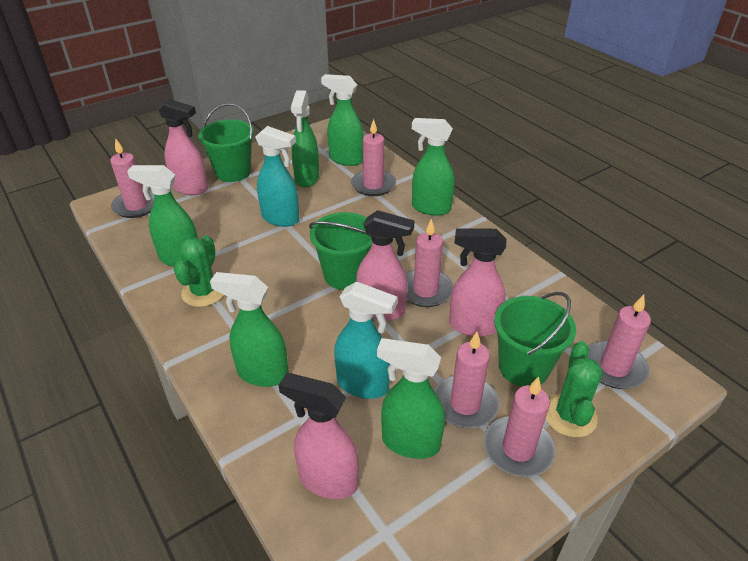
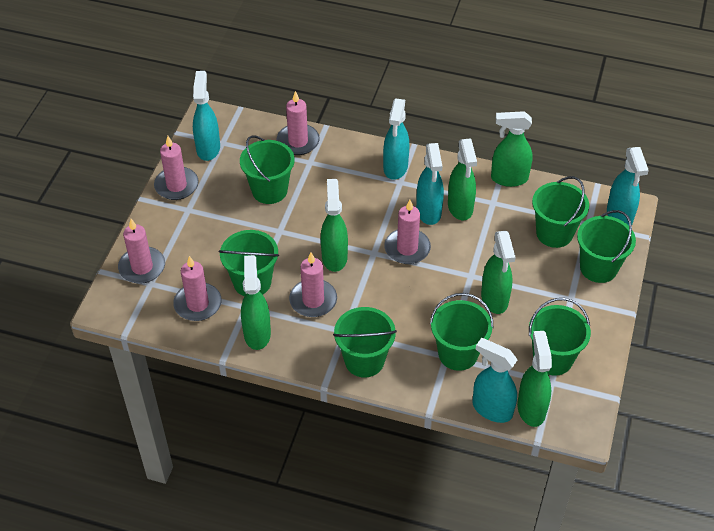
green bucket: 3 -> 7
green cactus: 2 -> 0
pink spray bottle: 4 -> 0
turquoise spray bottle: 2 -> 5

